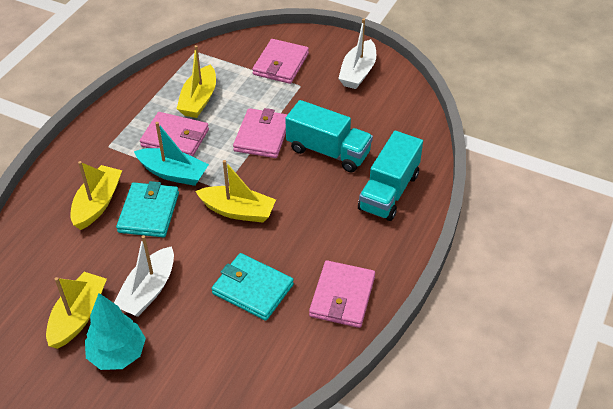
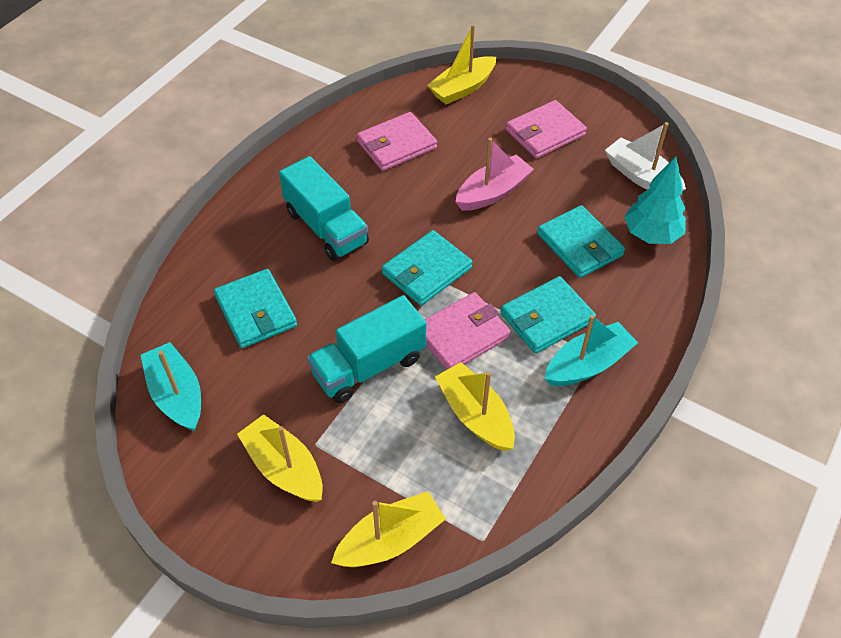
pink boat: 0 -> 1
pink wallet: 4 -> 3
turquoise boat: 1 -> 2
turquoise wallet: 2 -> 4
white boat: 2 -> 1

